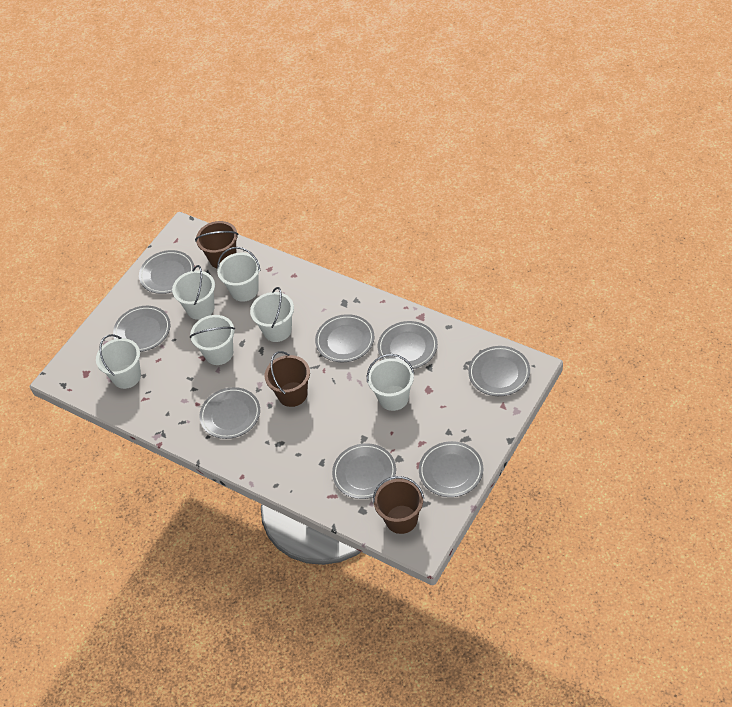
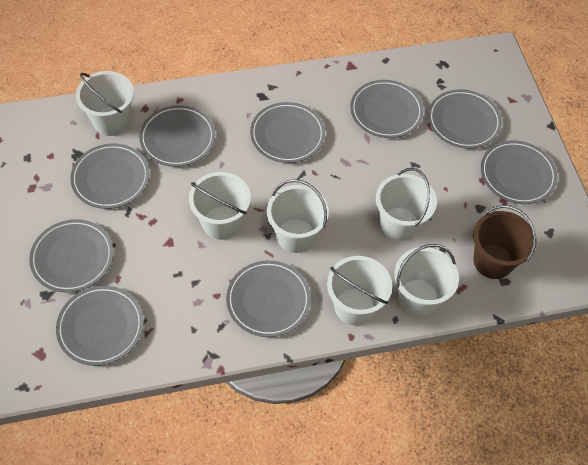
brown bucket: 3 -> 1
grey plate: 8 -> 9

